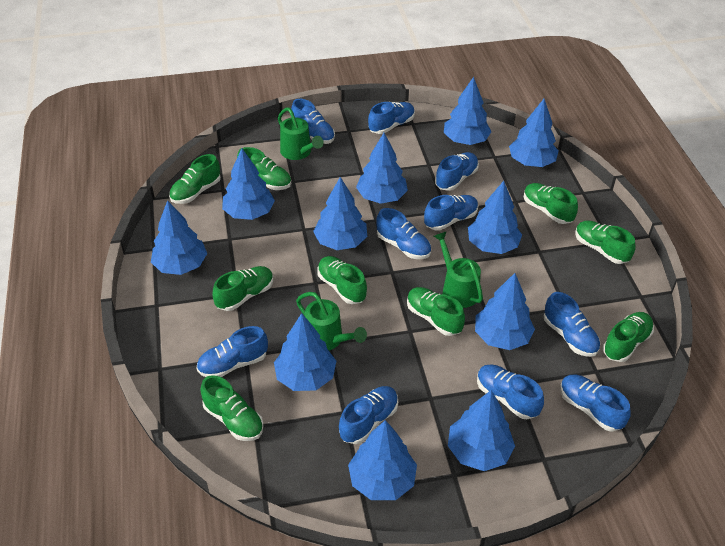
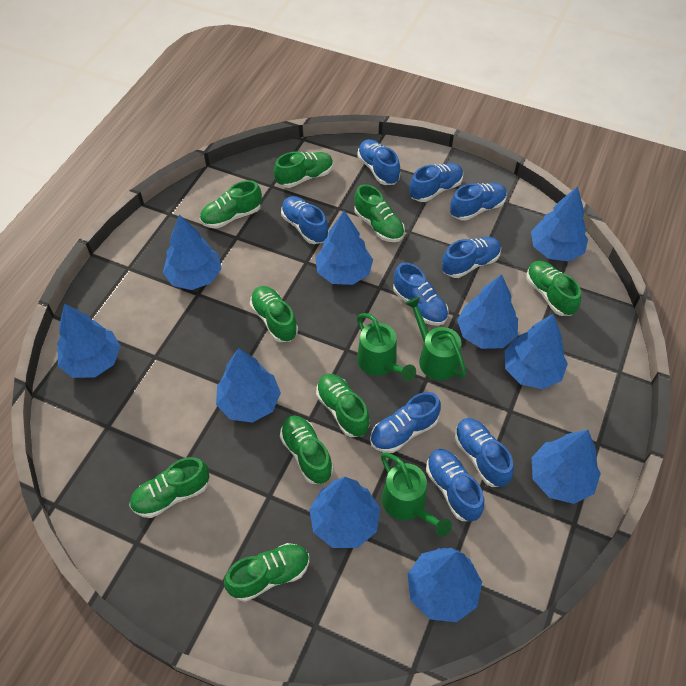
blue shoe: 10 -> 9
blue tree: 11 -> 10

